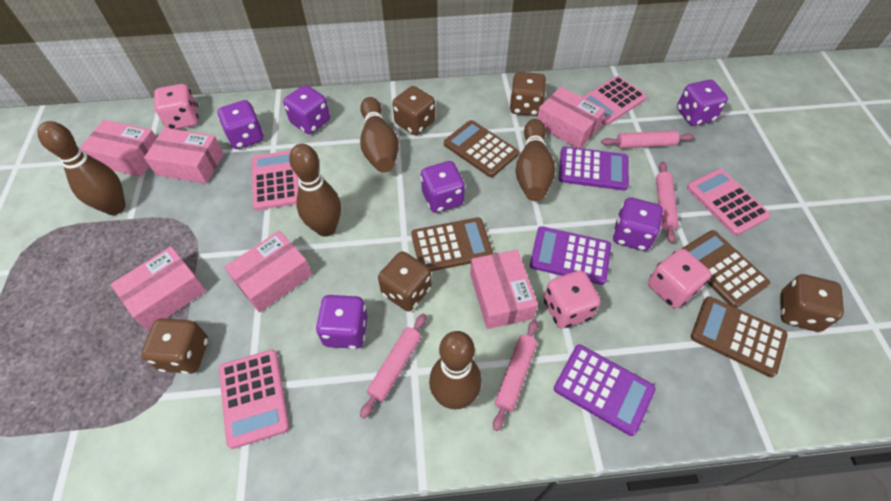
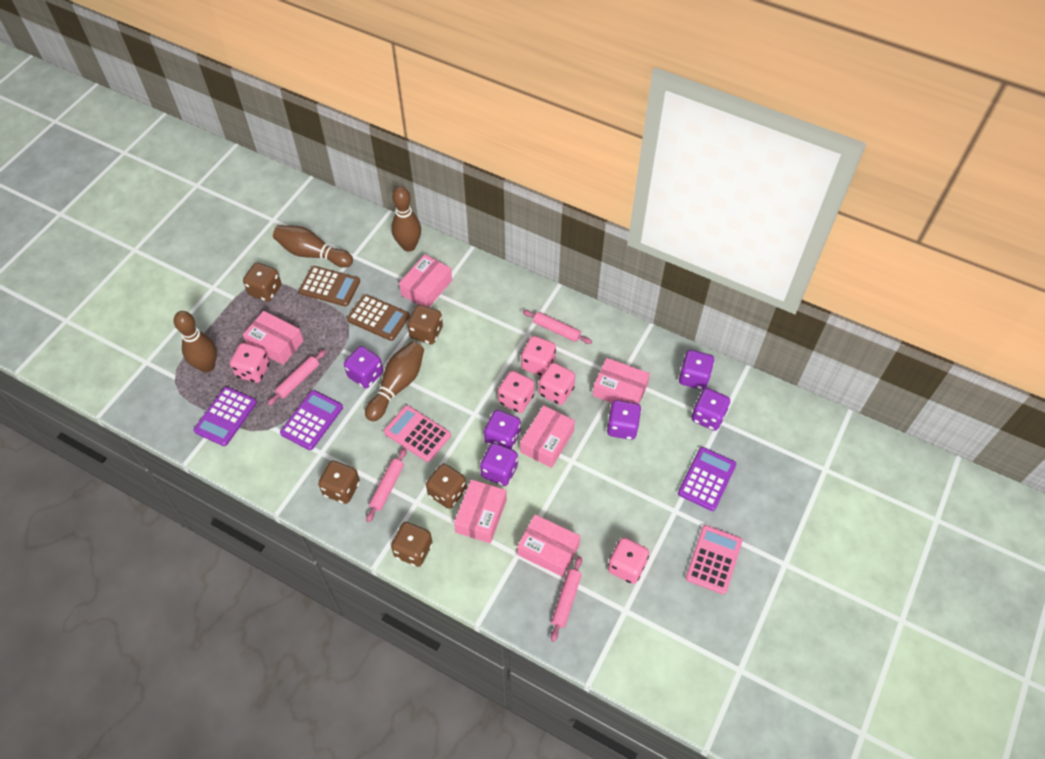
brown bowling pin: 5 -> 4
brown calculator: 4 -> 2
pink calculator: 4 -> 2
pink dice: 3 -> 5

